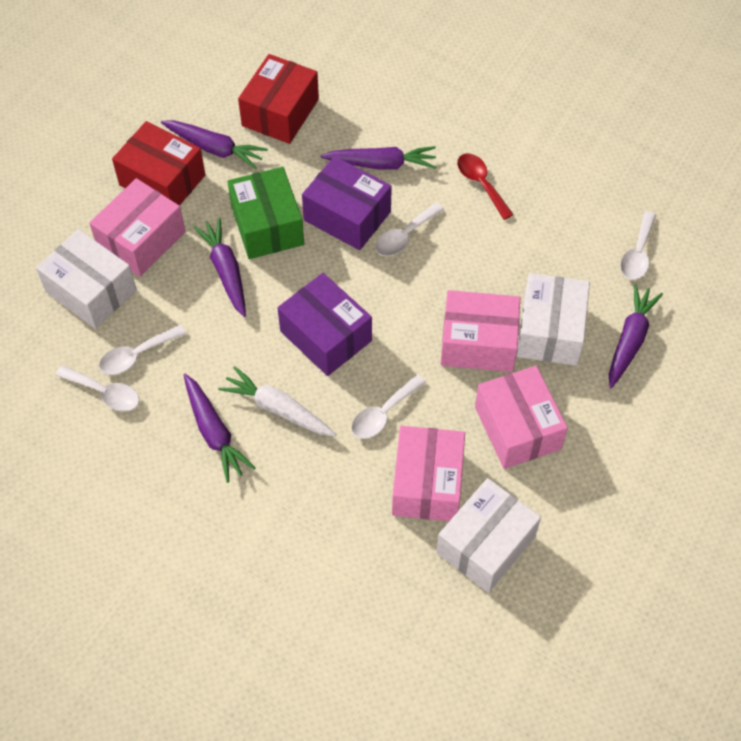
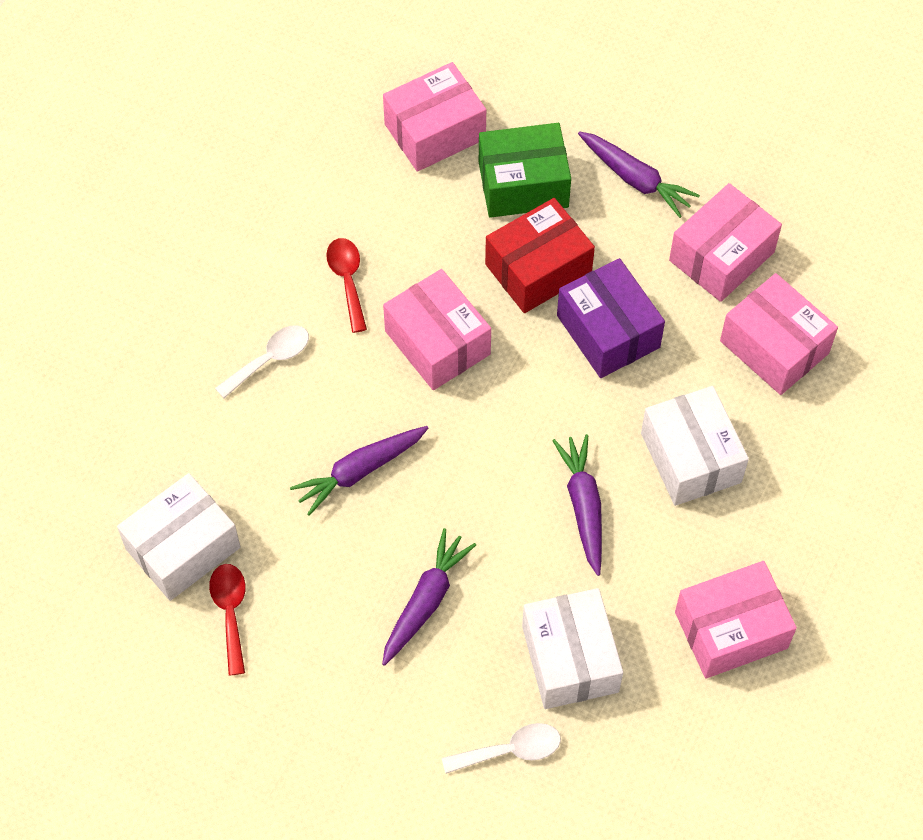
pink box: 4 -> 5
purple box: 2 -> 1
purple carrot: 5 -> 4
red box: 2 -> 1
red spoon: 1 -> 2
white carrot: 1 -> 0
white spoon: 5 -> 2

